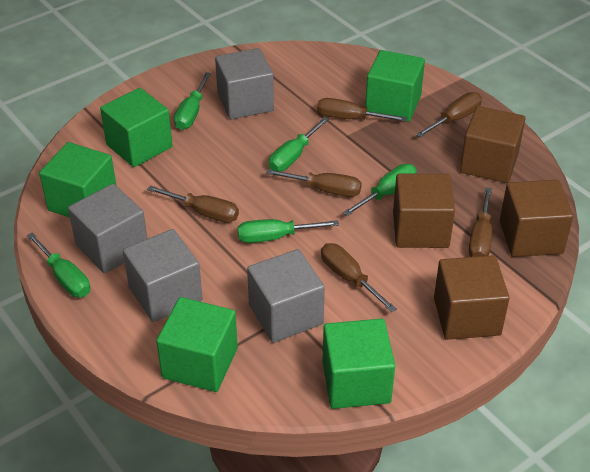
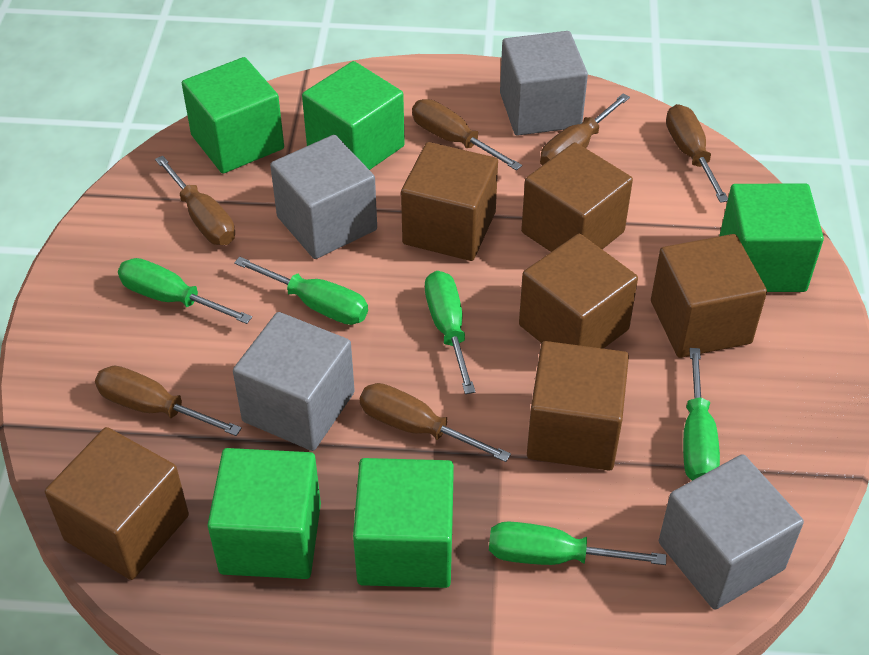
brown cube: 4 -> 6

